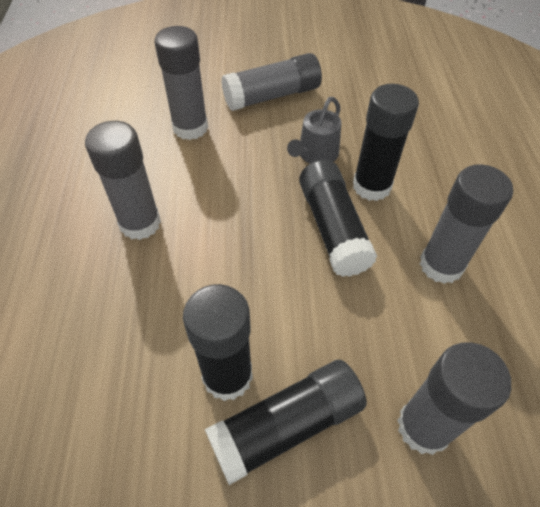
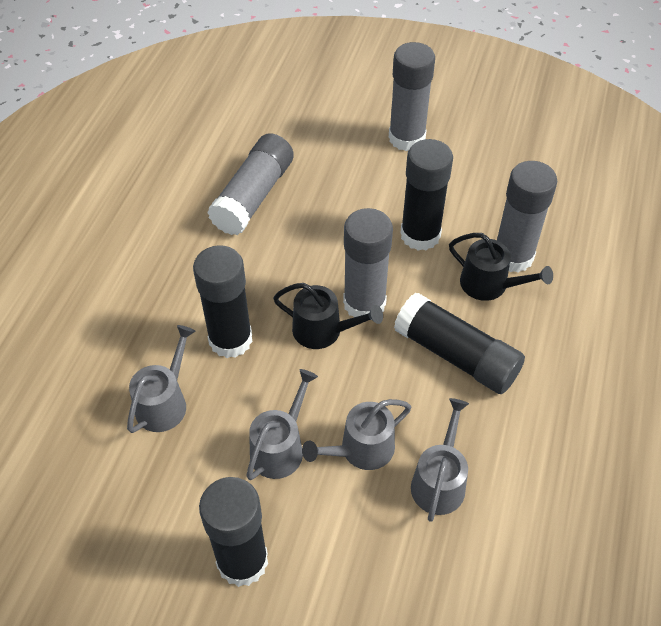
black watering can: 0 -> 2
grey glue stick: 5 -> 4
grey watering can: 1 -> 4

